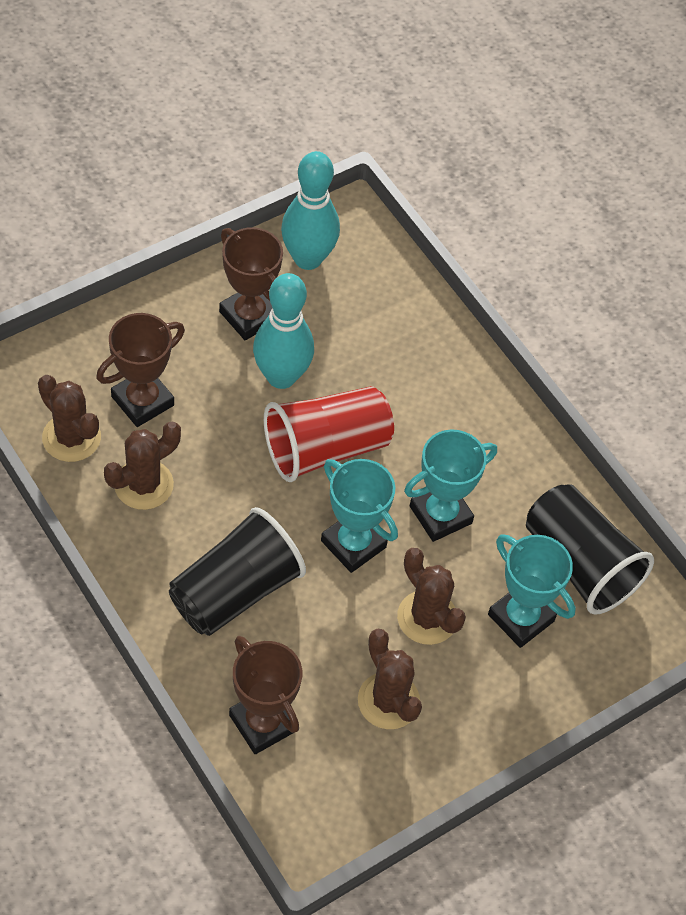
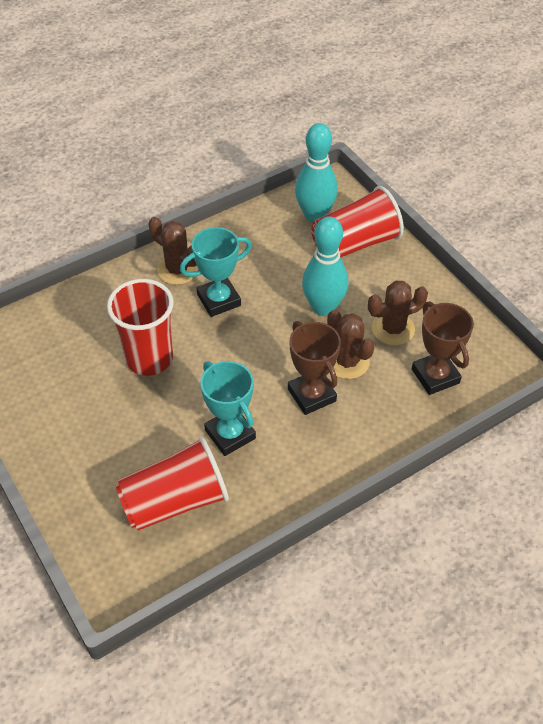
black cup: 2 -> 0
brown cactus: 4 -> 3
brown trophy: 3 -> 2
red cup: 1 -> 3
turquoise trophy: 3 -> 2

